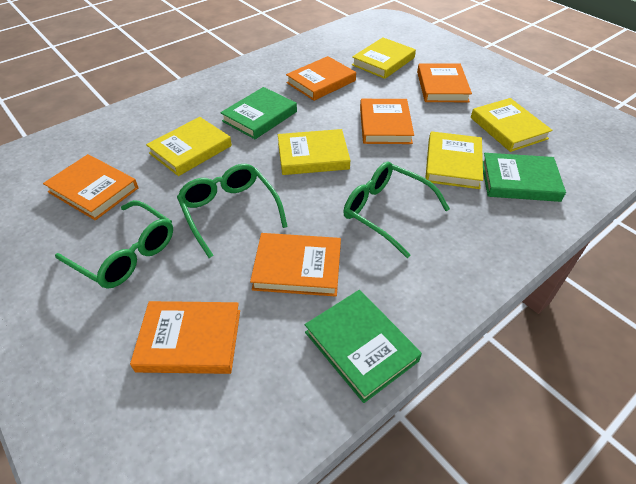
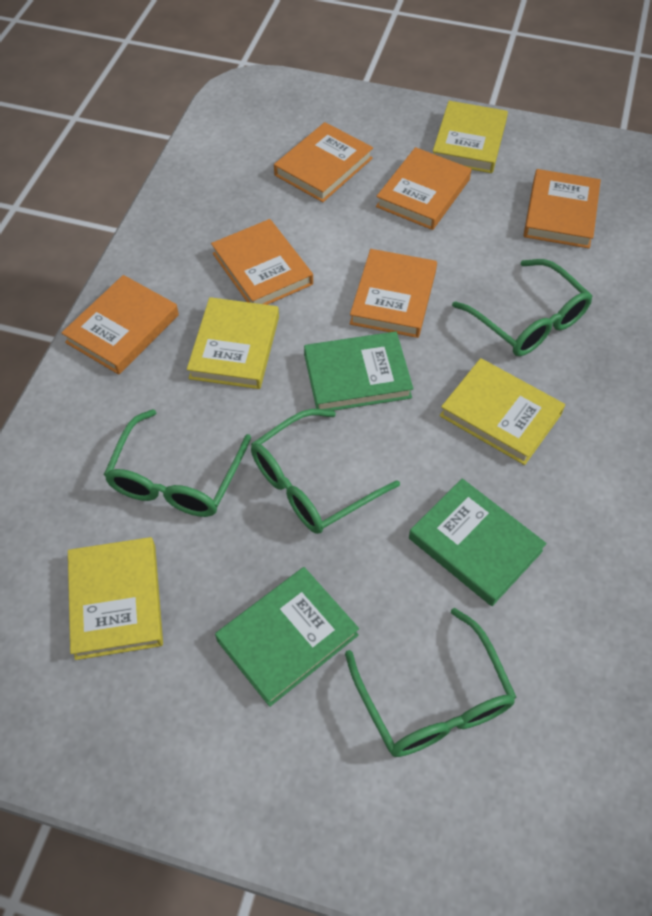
green glasses: 3 -> 4
yellow book: 5 -> 4

